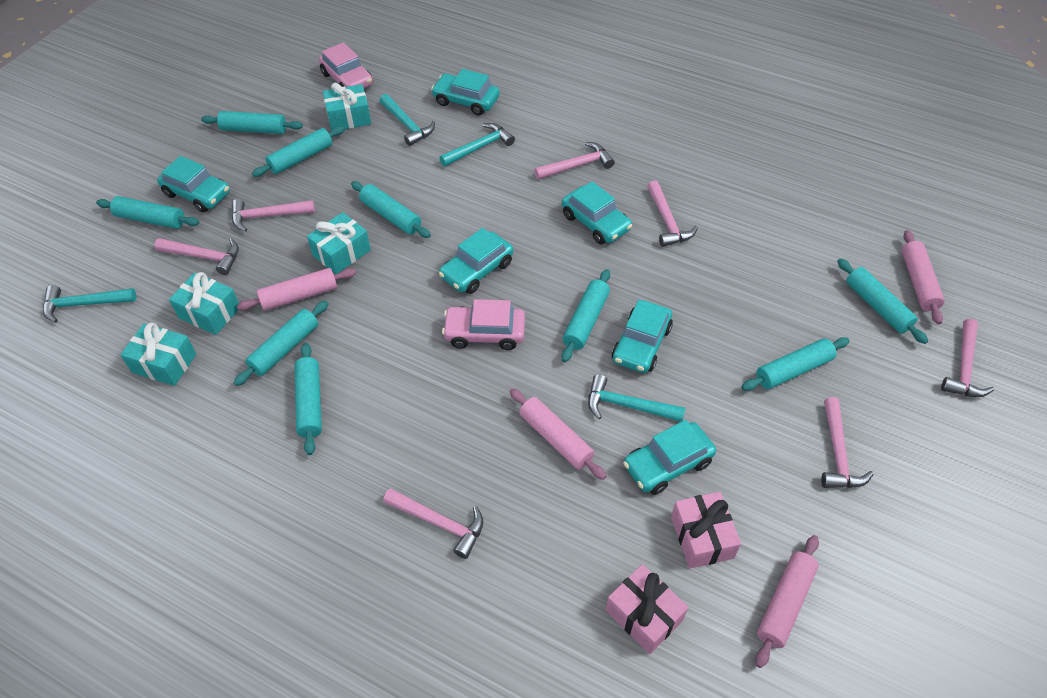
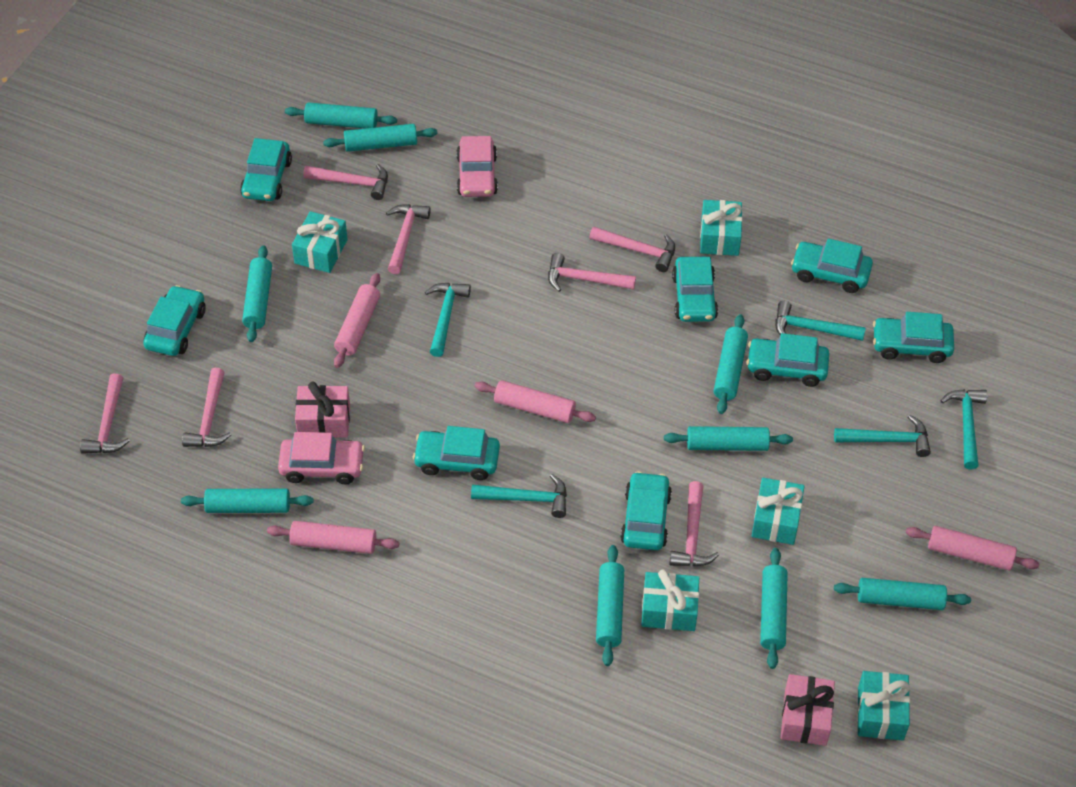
turquoise car: 6 -> 8
turquoise gift: 4 -> 5
turquoise hammer: 4 -> 5

